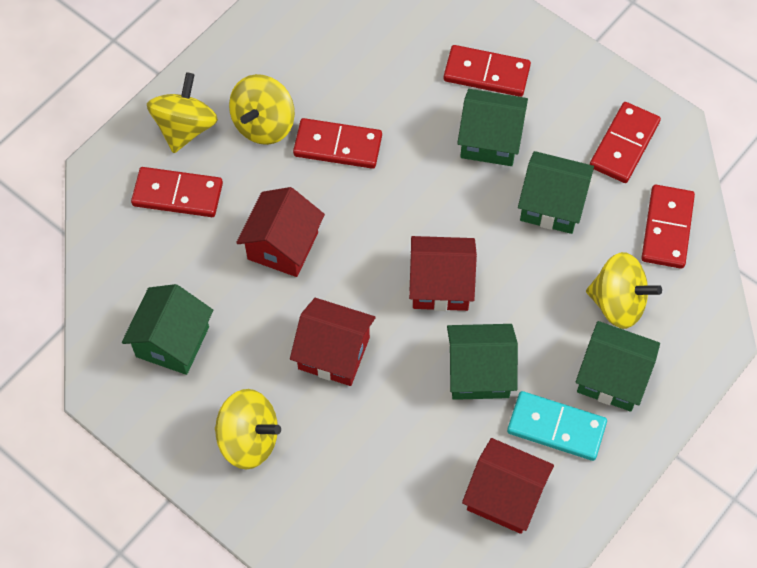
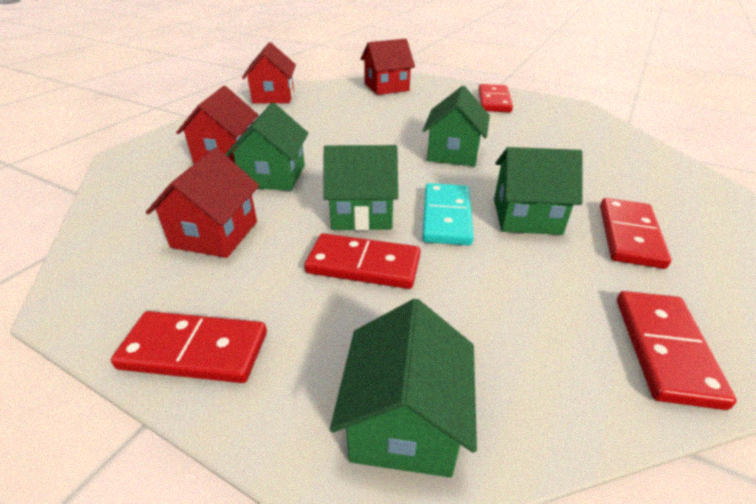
yellow spinning top: 4 -> 0

